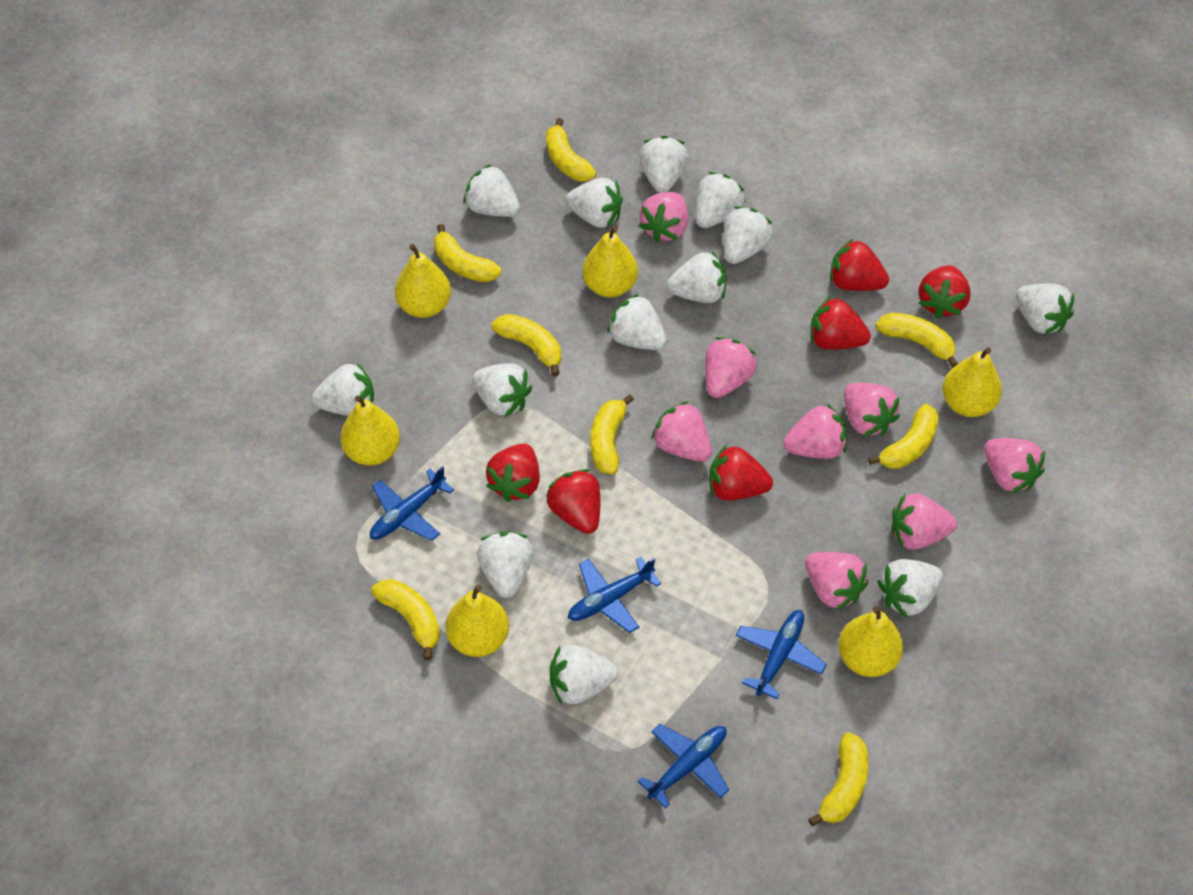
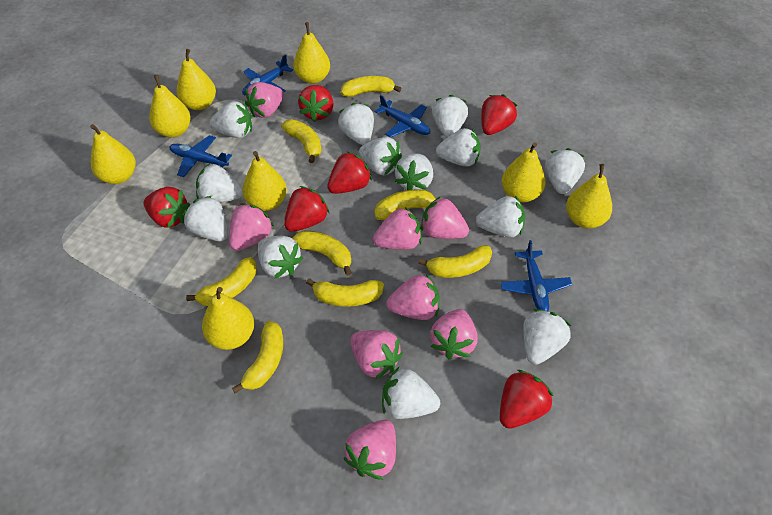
yellow pear: 6 -> 8

